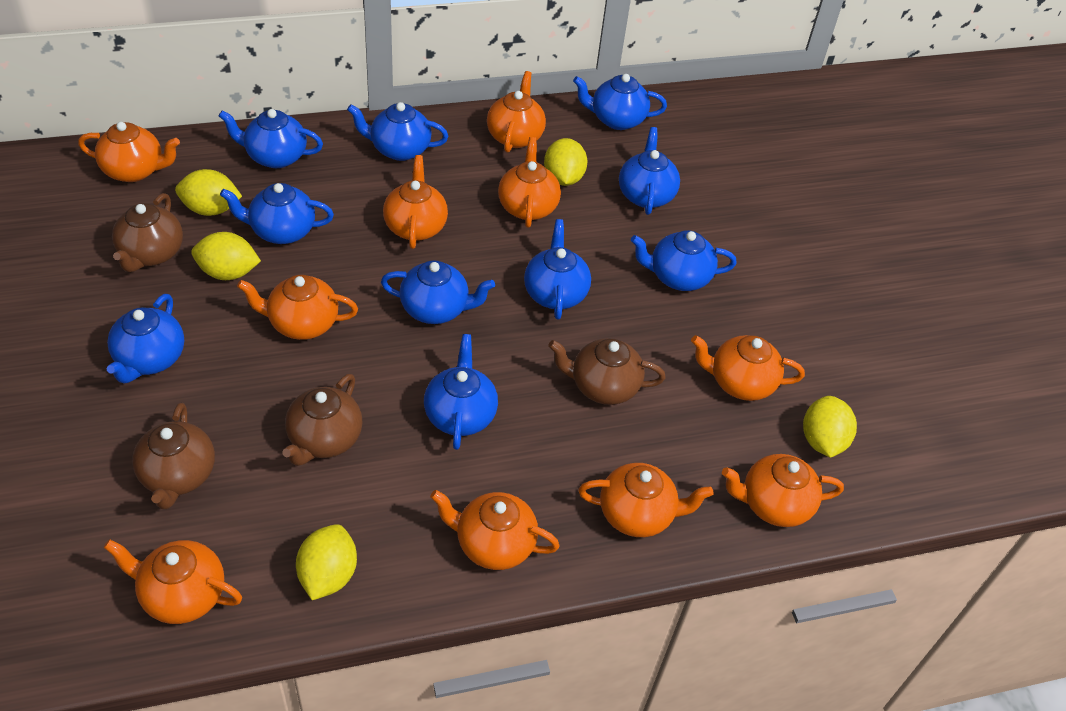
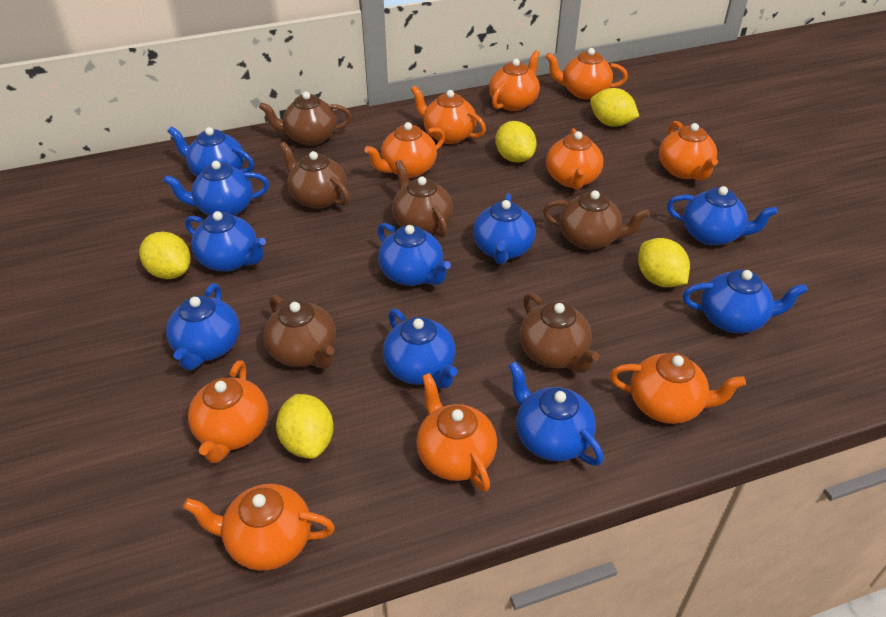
brown teapot: 4 -> 6

